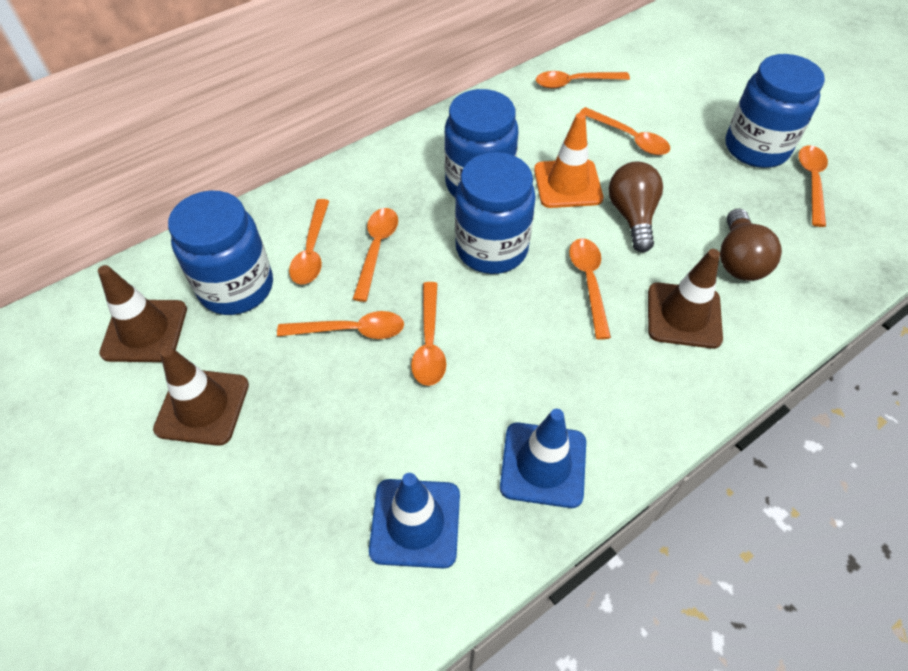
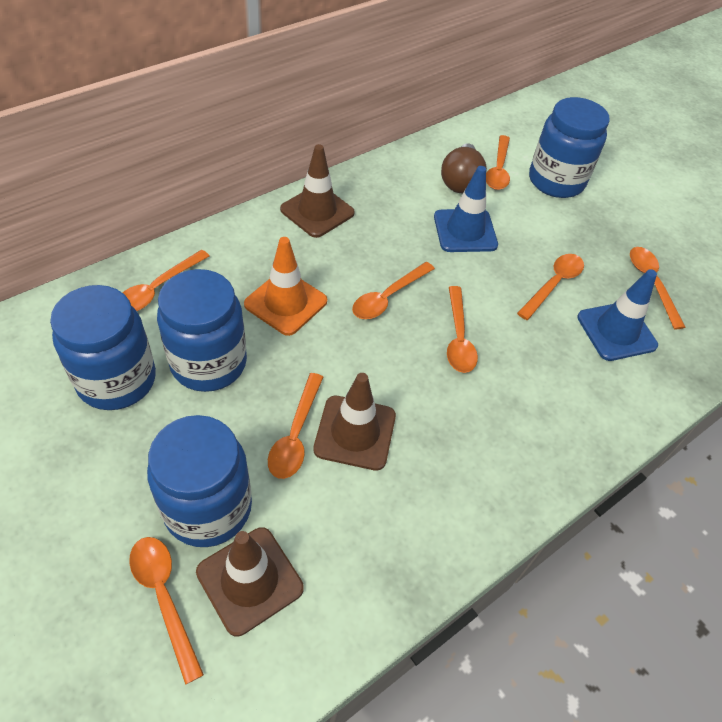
brown light bulb: 2 -> 1

